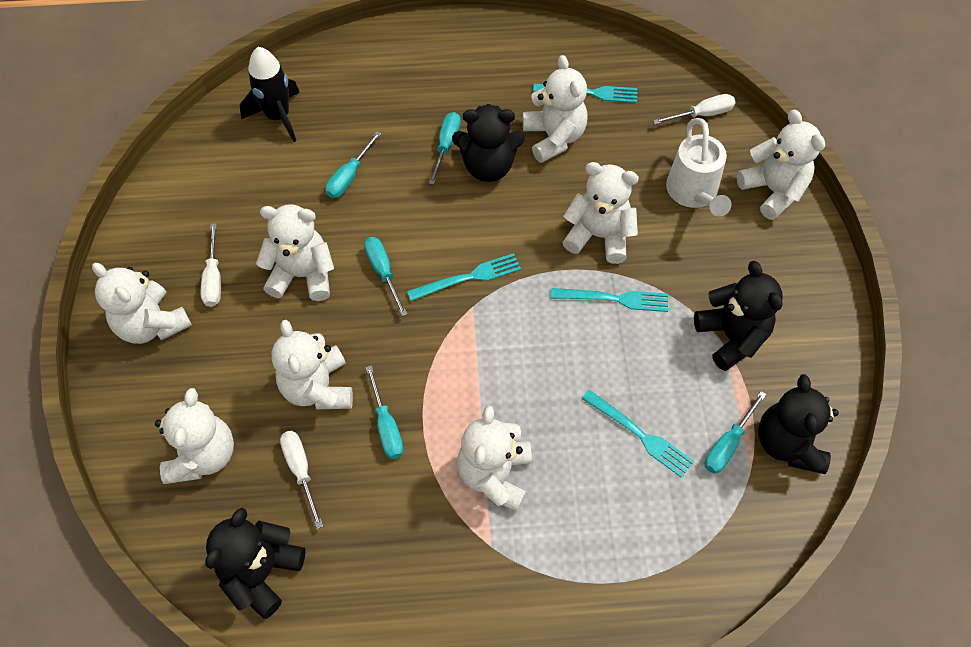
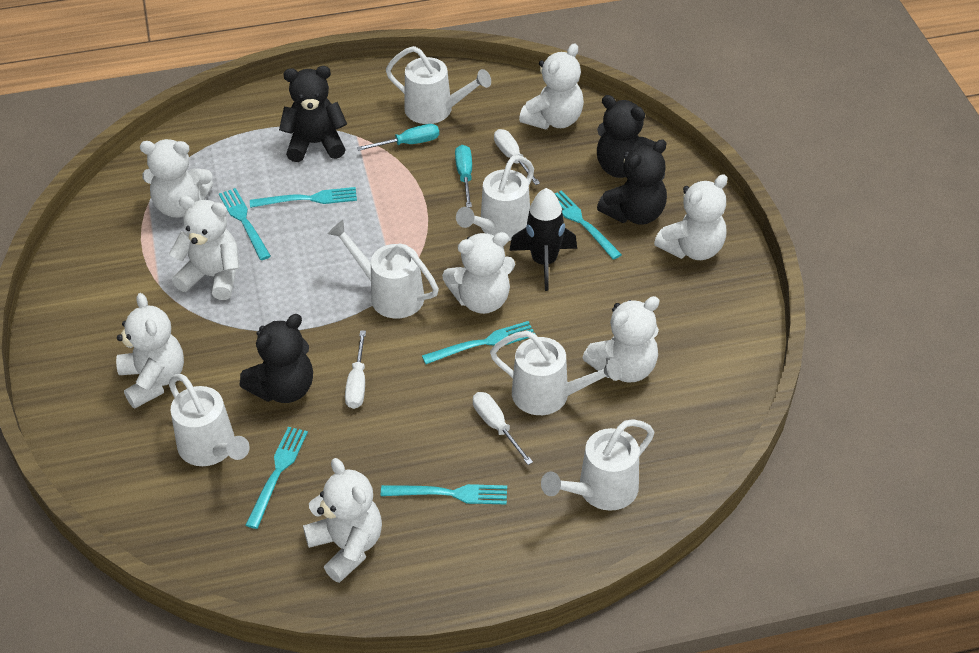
turquoise fork: 4 -> 6
turquoise screwdriver: 5 -> 2
white watering can: 1 -> 6

